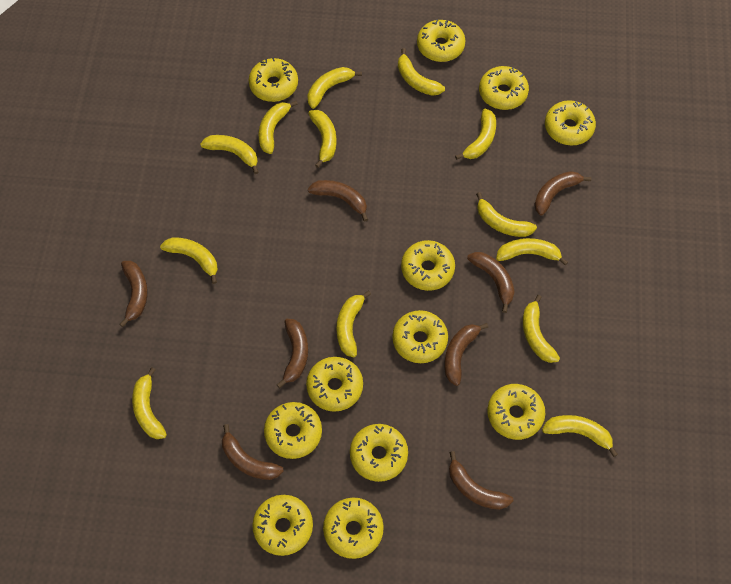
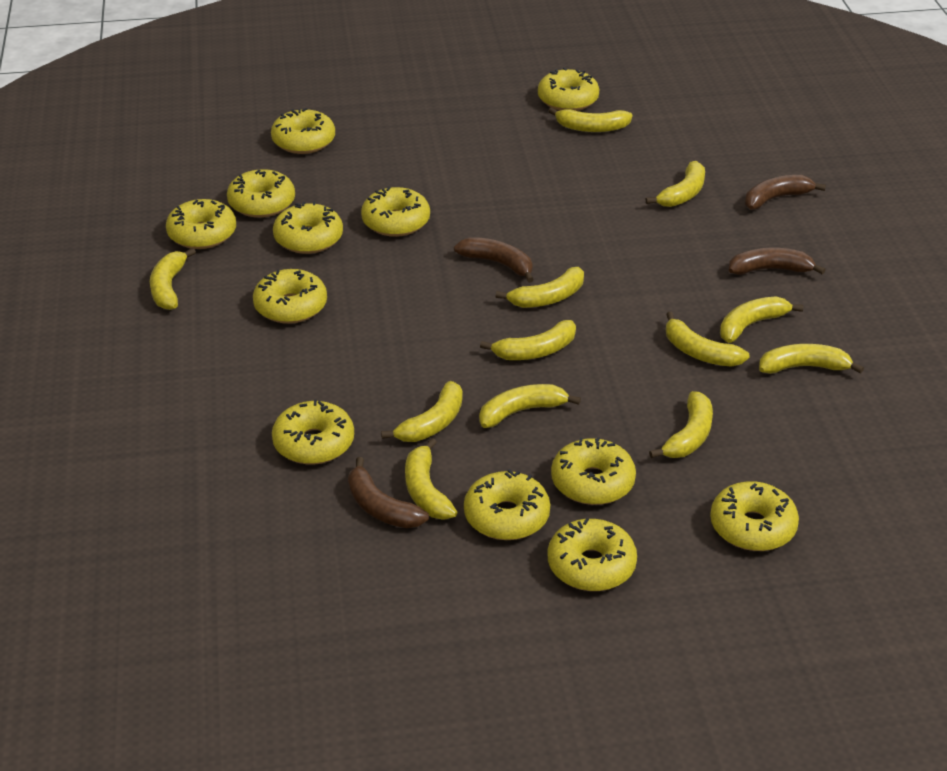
brown banana: 8 -> 4
yellow banana: 13 -> 12

